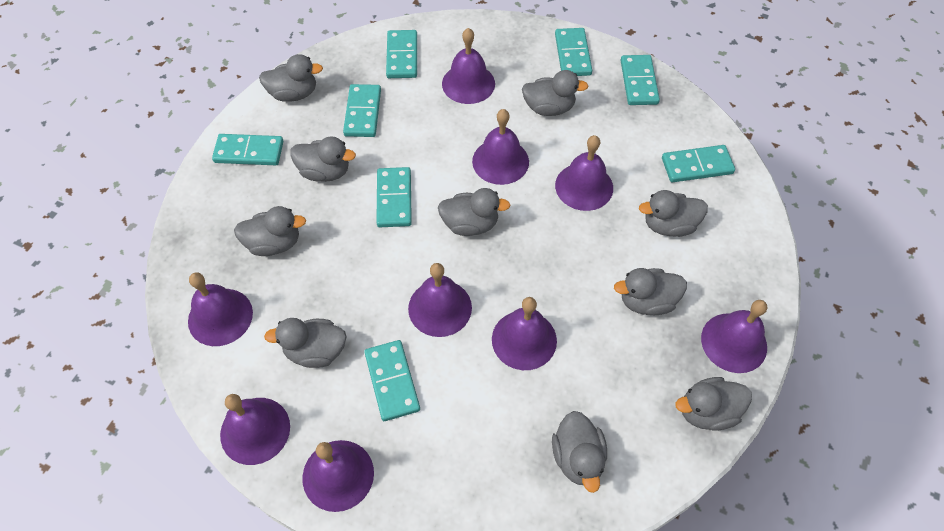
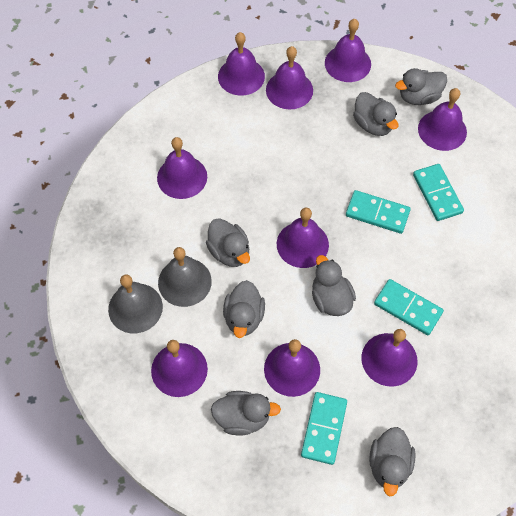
grey bell: 0 -> 2
grey duck: 10 -> 7
turquoise domino: 8 -> 4

